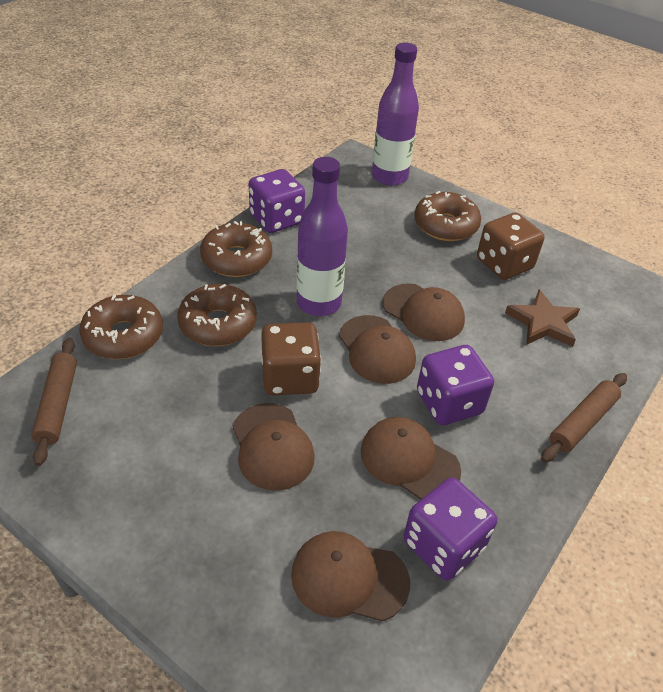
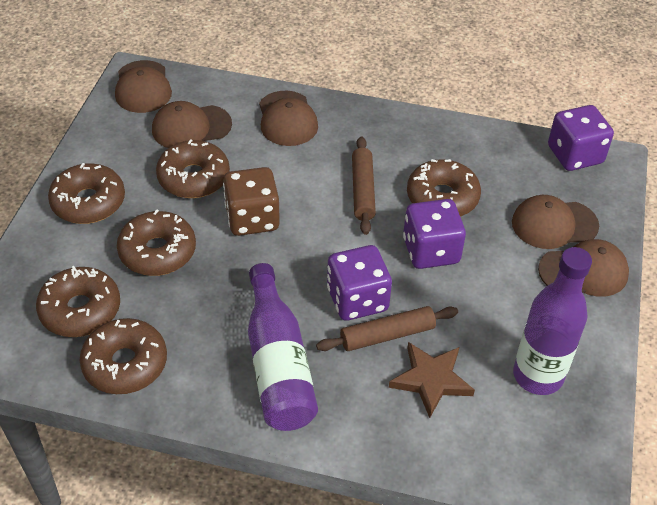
brown dice: 2 -> 1
brown donut: 4 -> 6

